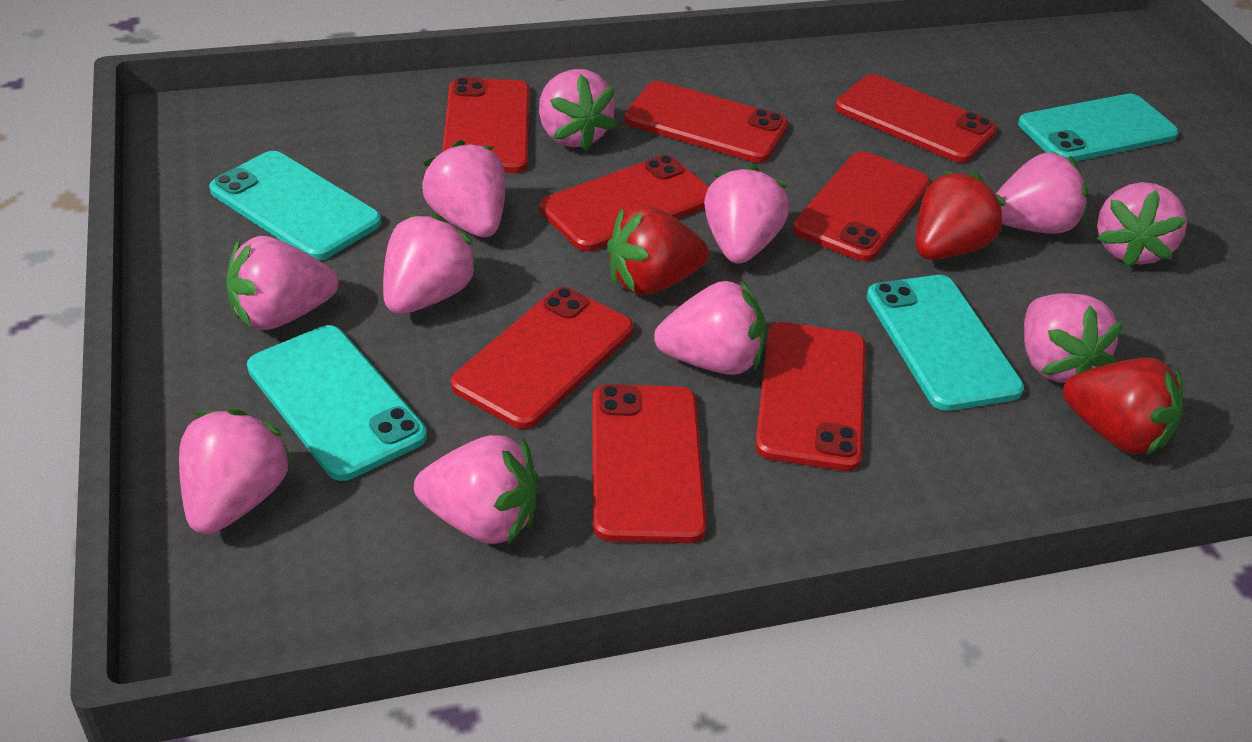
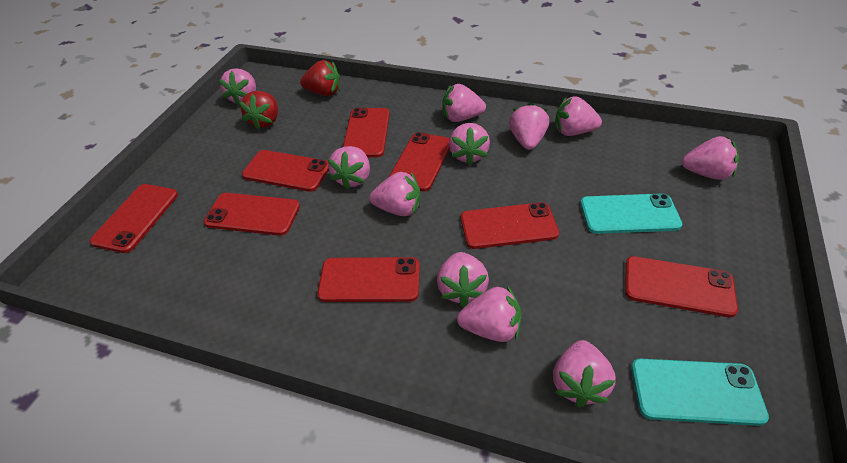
red strawberry: 3 -> 2
turquoise phone: 4 -> 2

